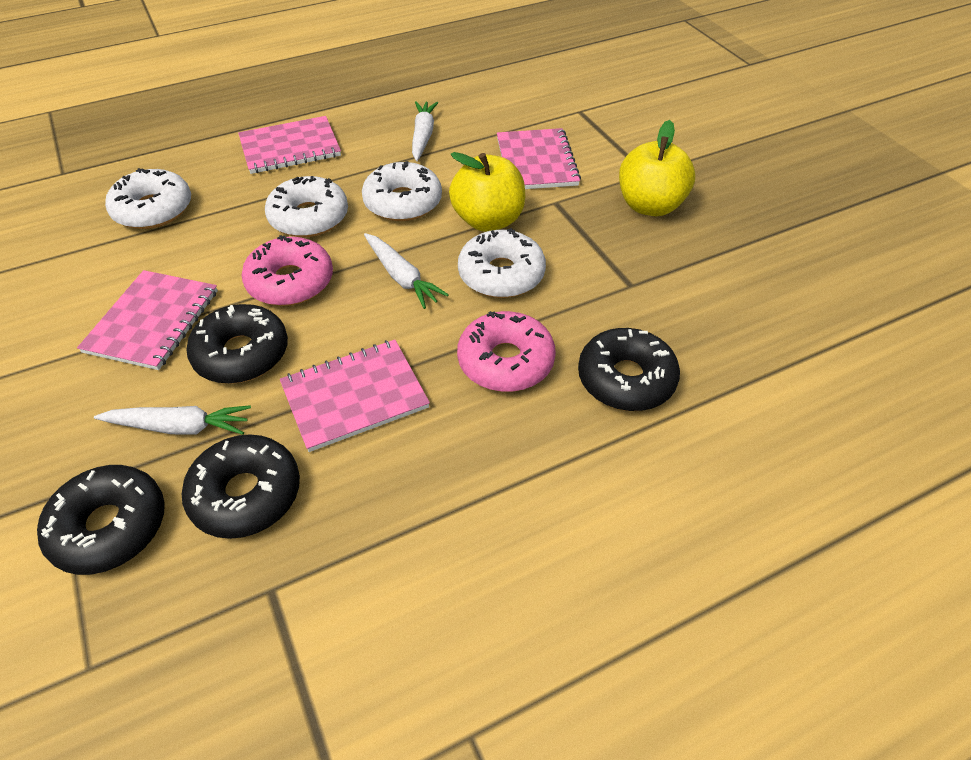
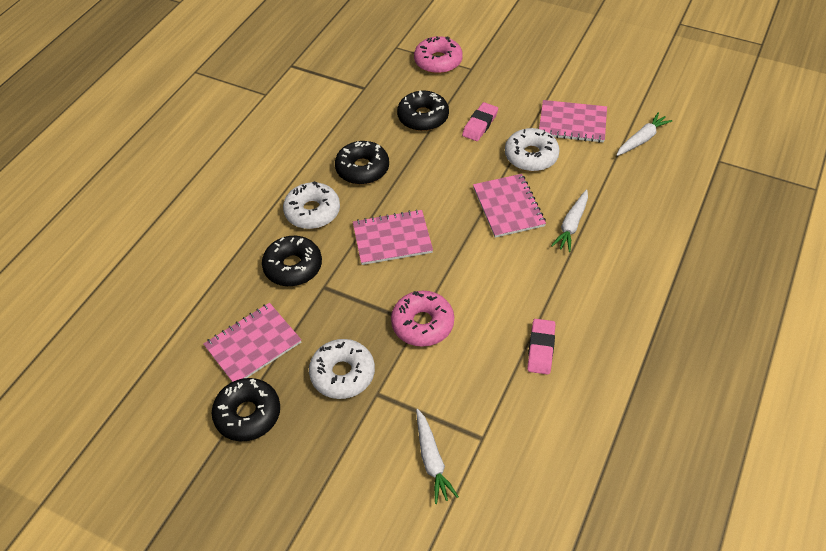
pink eraser: 0 -> 2
white donut: 4 -> 3
yellow apple: 2 -> 0

